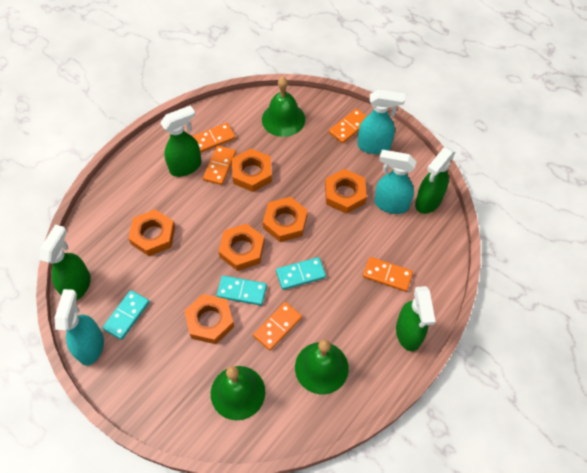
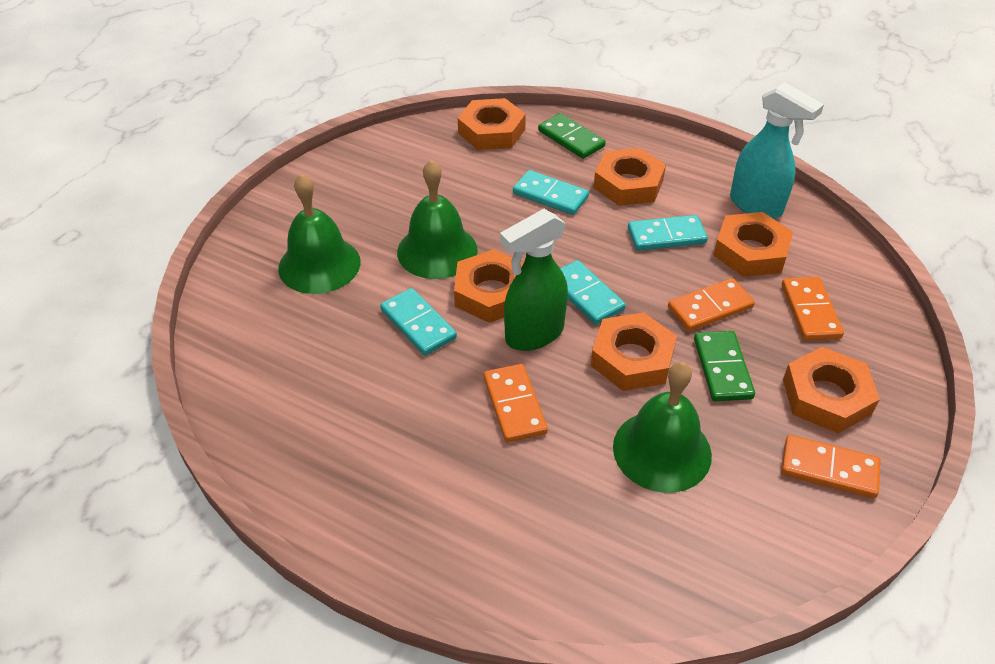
green domino: 0 -> 2
green spray bottle: 4 -> 1
orange domino: 5 -> 4
turquoise domino: 3 -> 4
turquoise spray bottle: 3 -> 1

